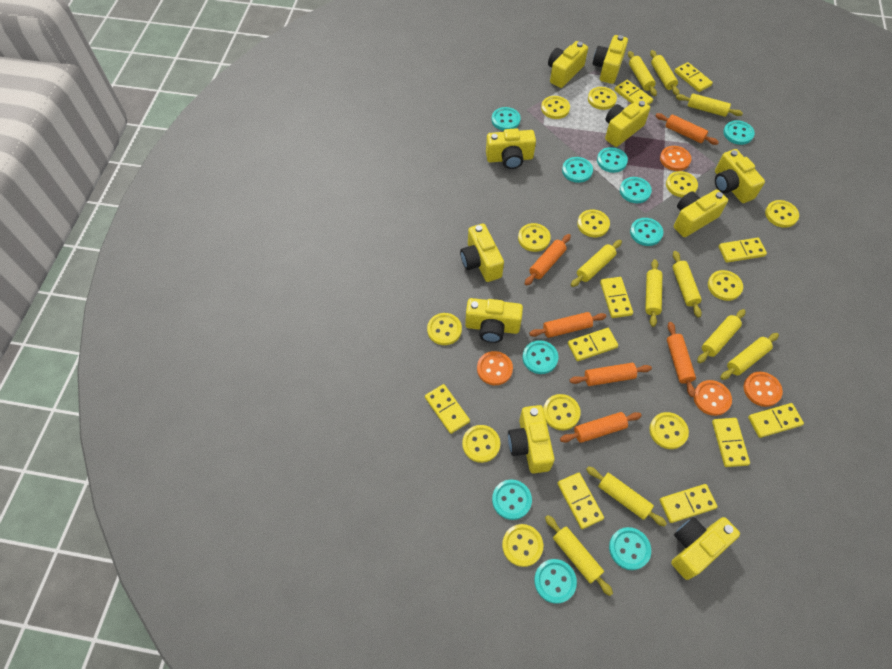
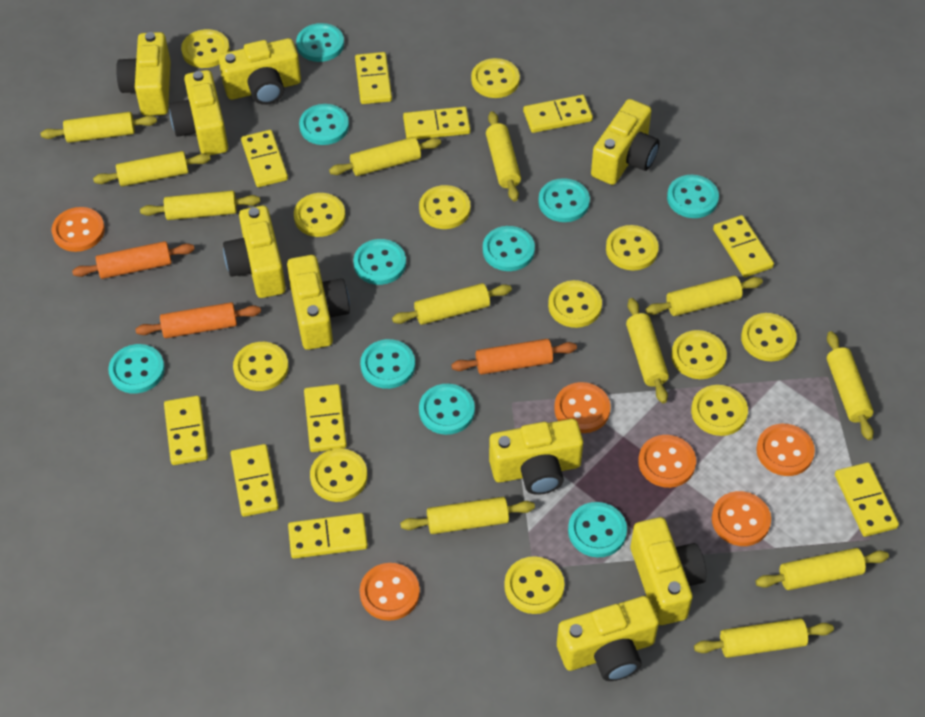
orange button: 4 -> 6
orange rolling pin: 6 -> 3
yellow camera: 10 -> 9
yellow rolling pin: 10 -> 12

